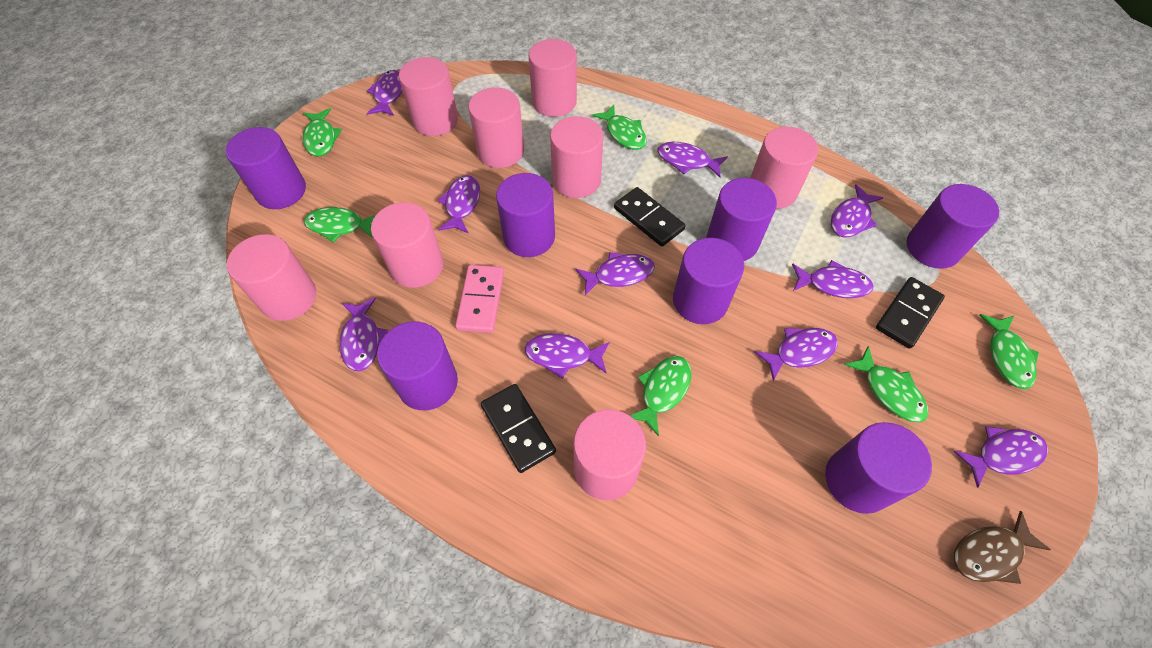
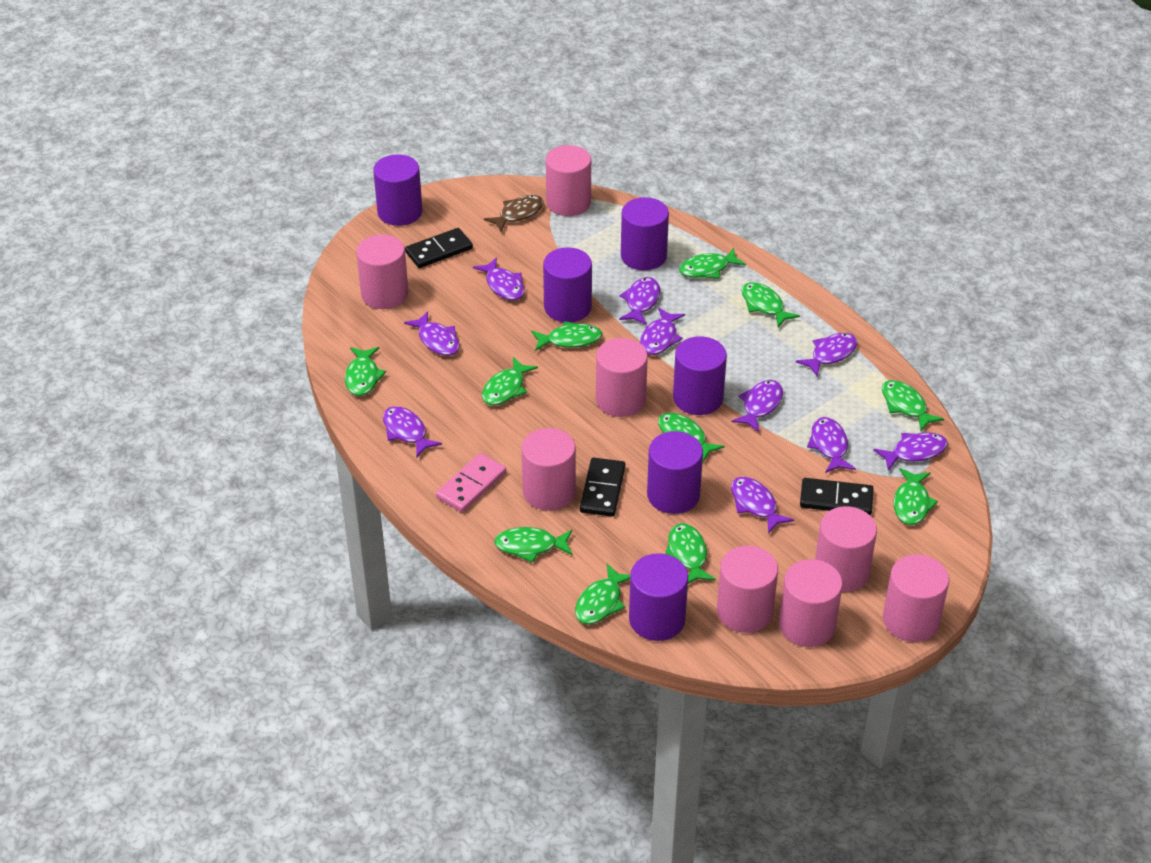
green fish: 6 -> 11
purple cylinder: 7 -> 6

